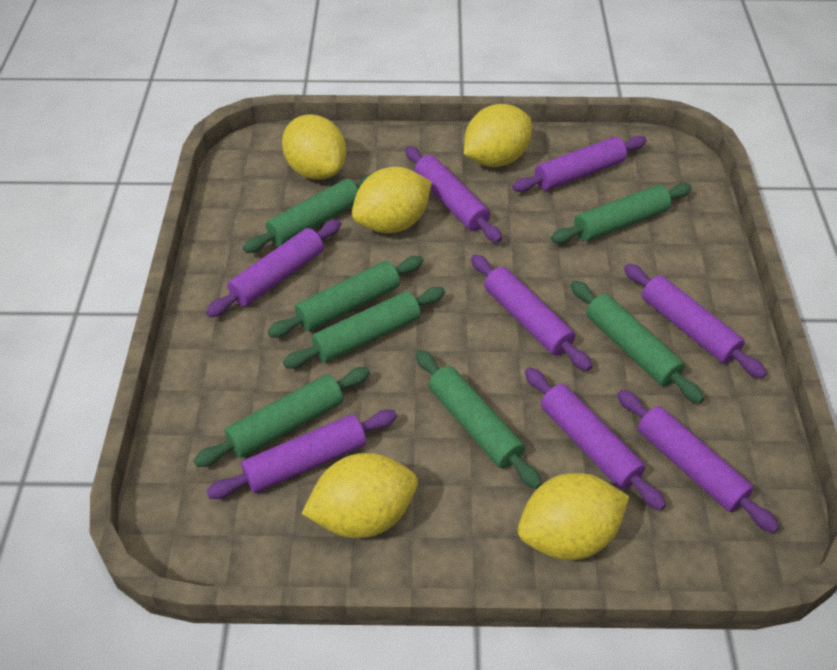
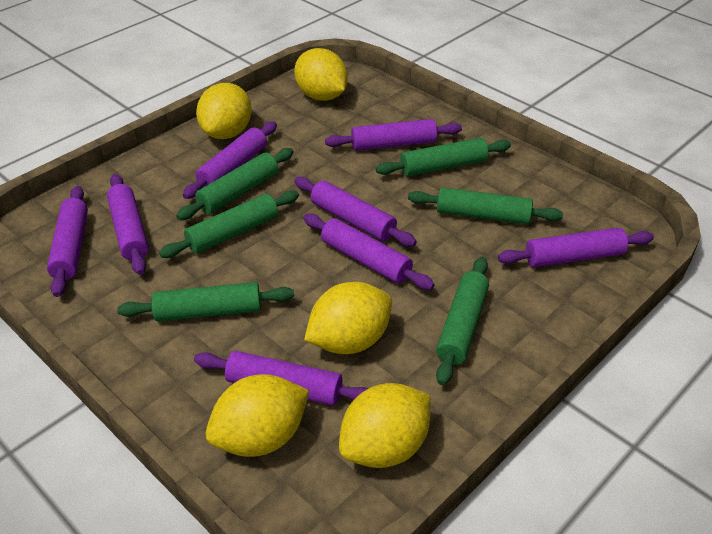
green rolling pin: 7 -> 6

